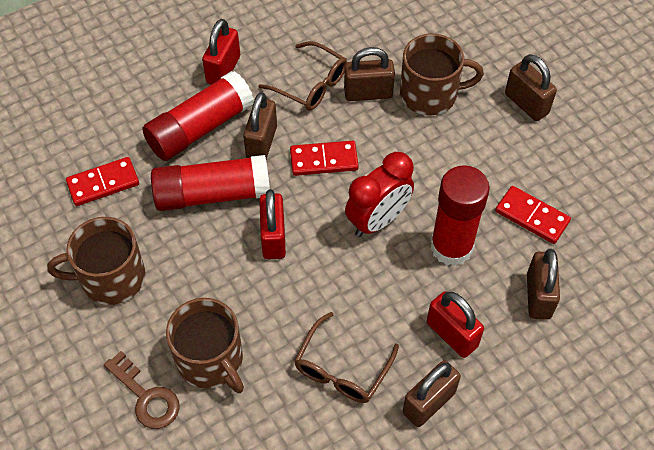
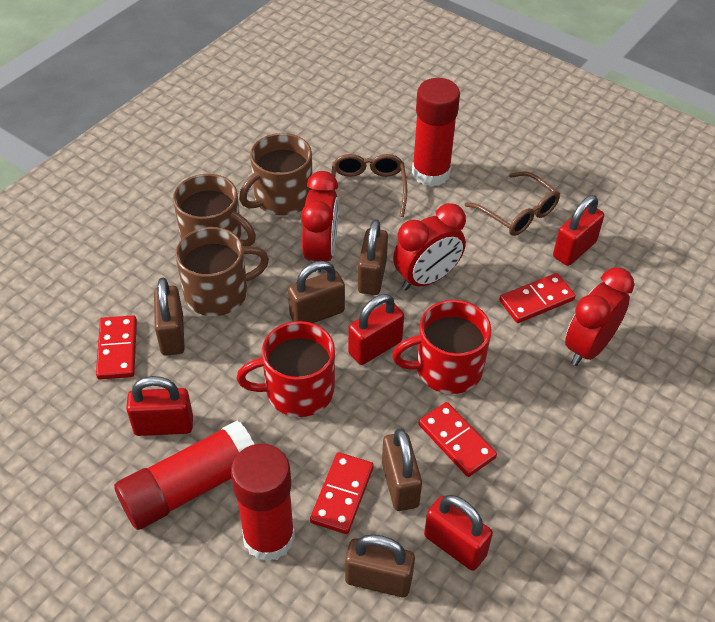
brown key: 1 -> 0
red clock: 1 -> 3
red domino: 3 -> 4
red mug: 0 -> 2
red padlock: 3 -> 4

